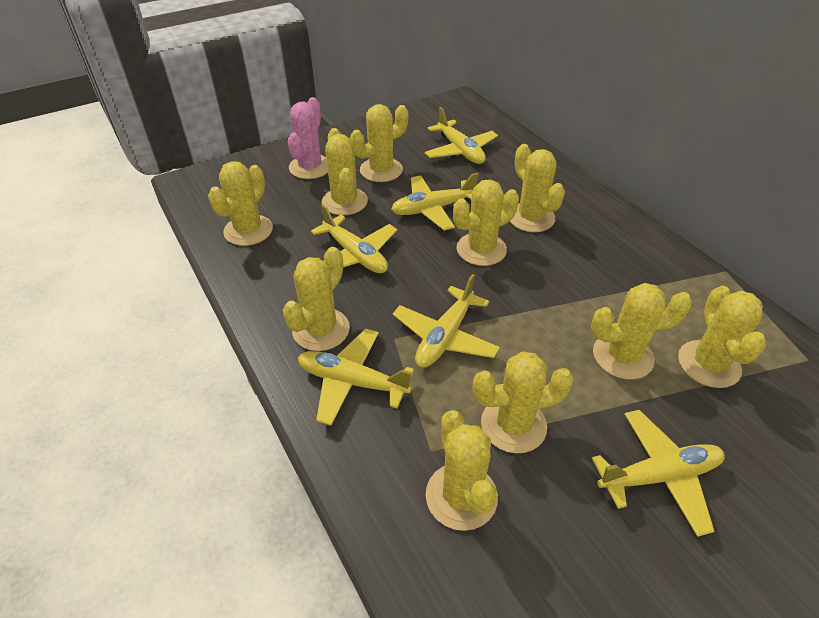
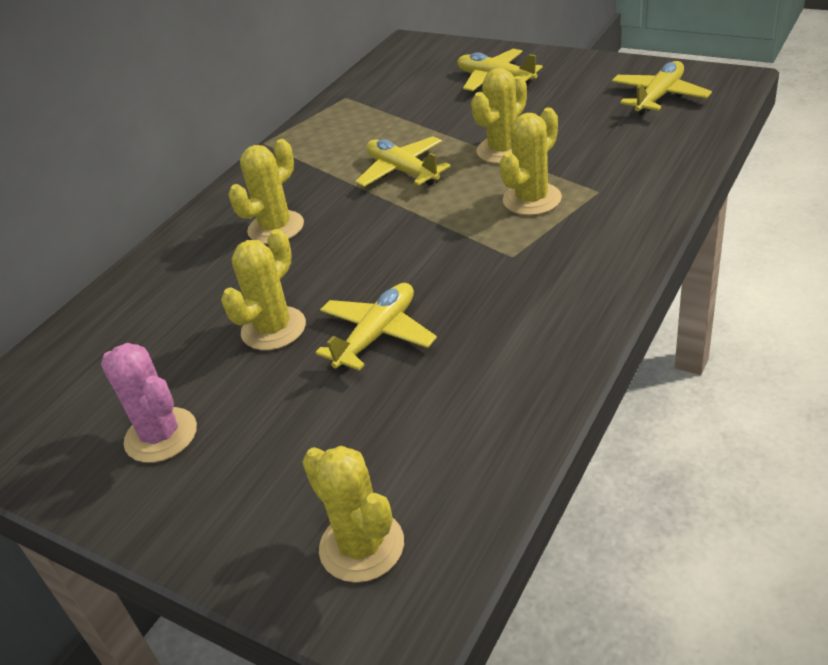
yellow cactus: 10 -> 5
yellow plane: 6 -> 4

